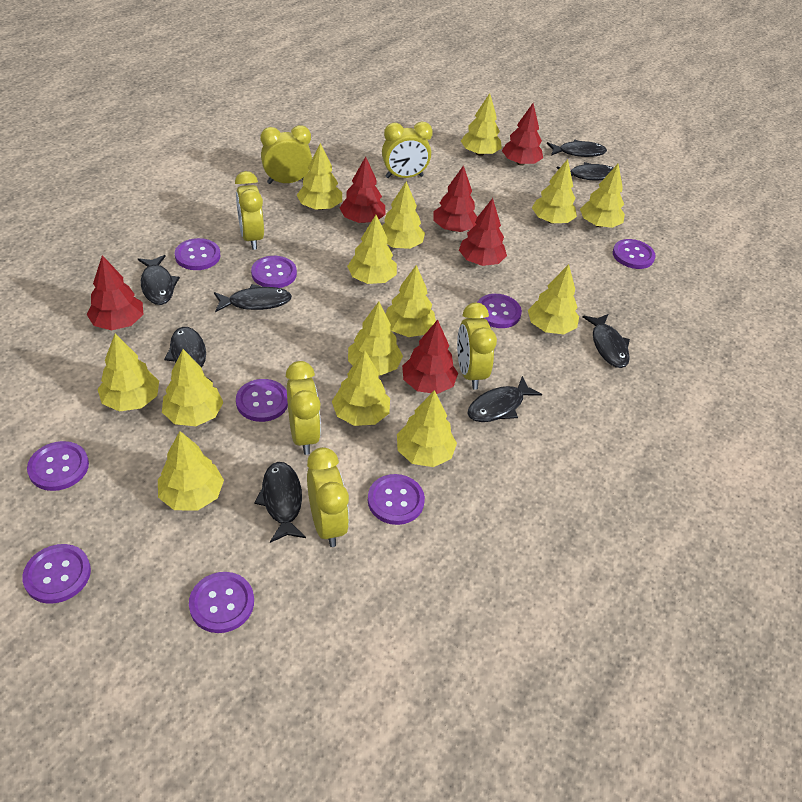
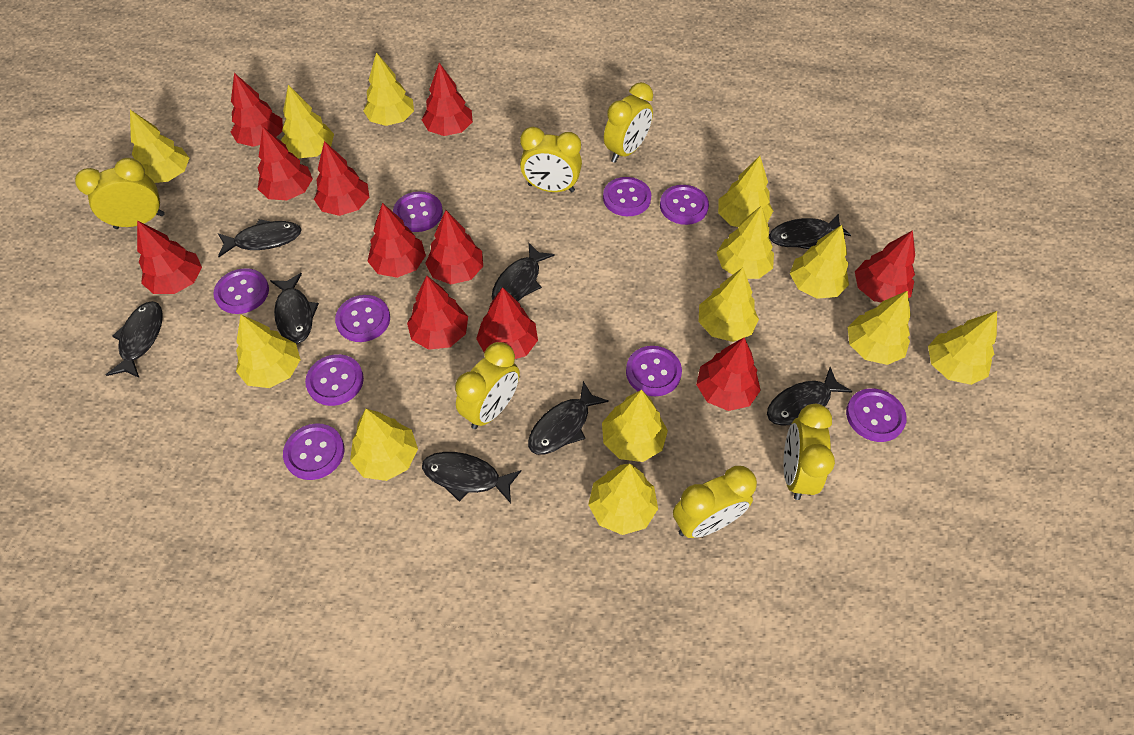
red tree: 6 -> 11
yellow tree: 14 -> 13

